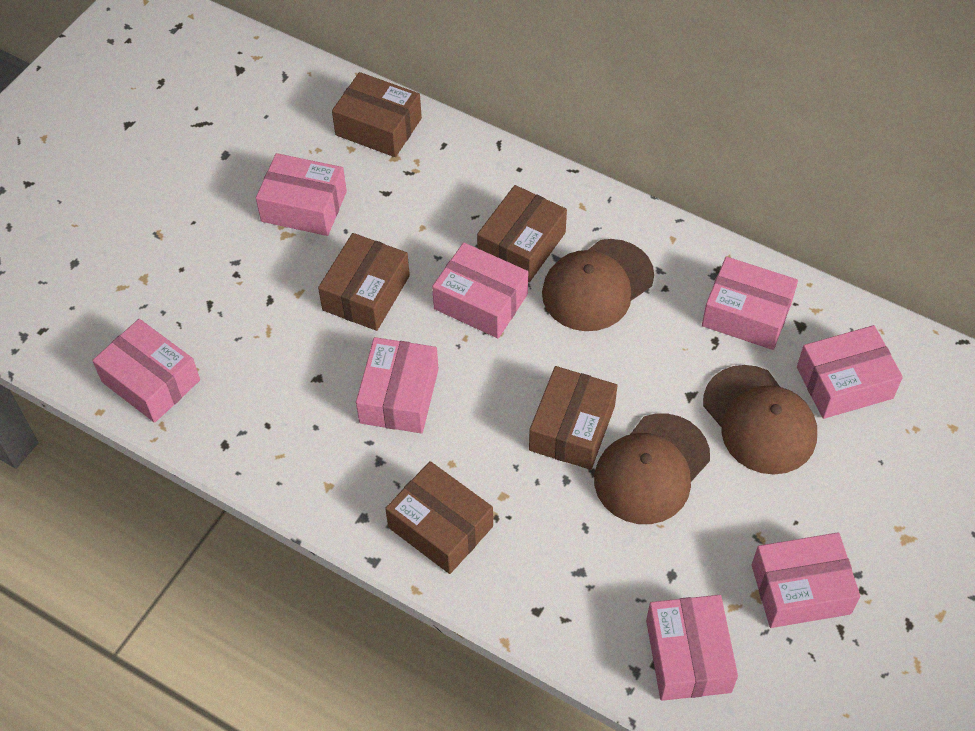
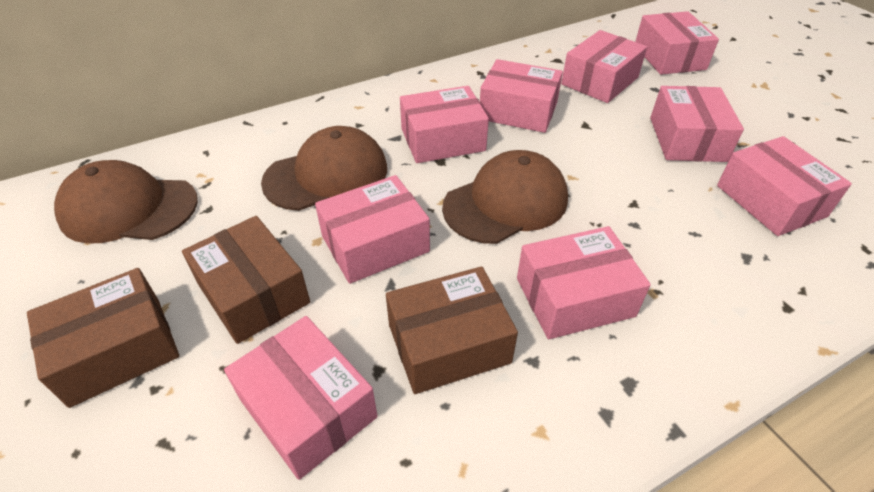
brown box: 5 -> 3
pink box: 8 -> 9

